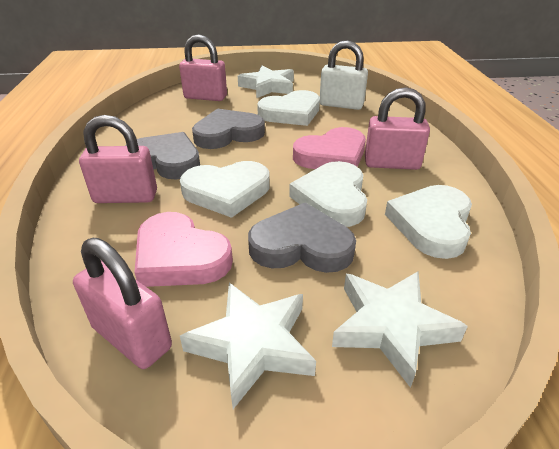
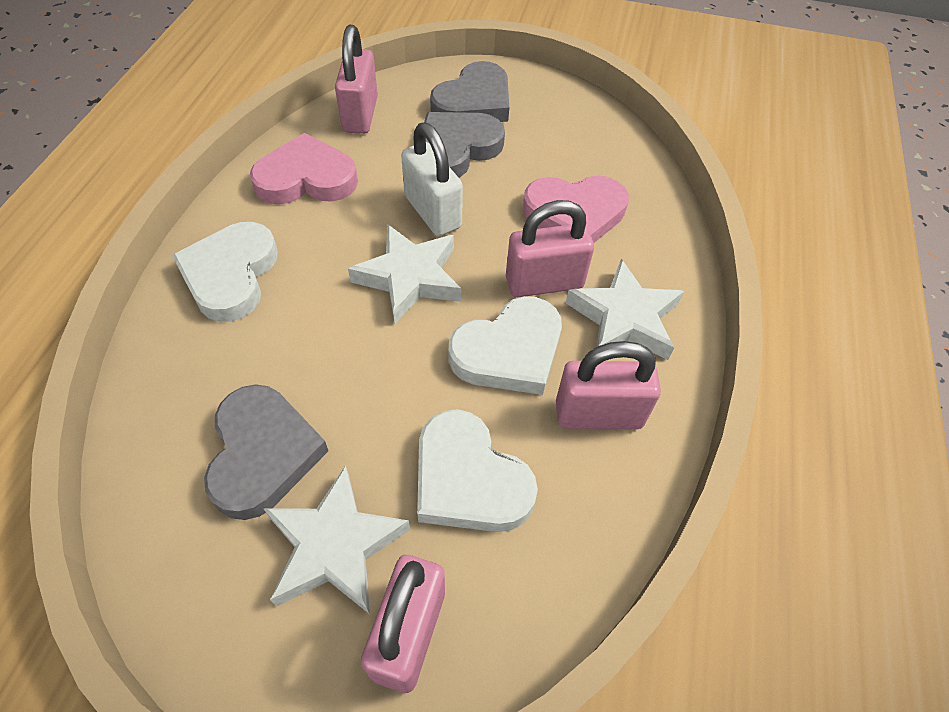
white heart: 4 -> 3

